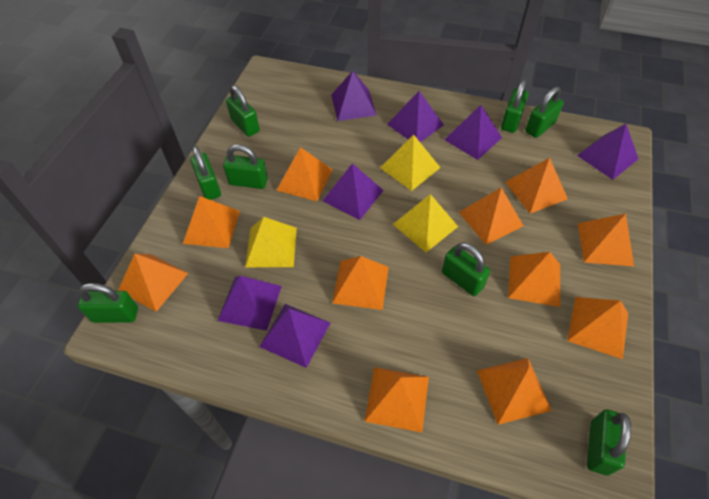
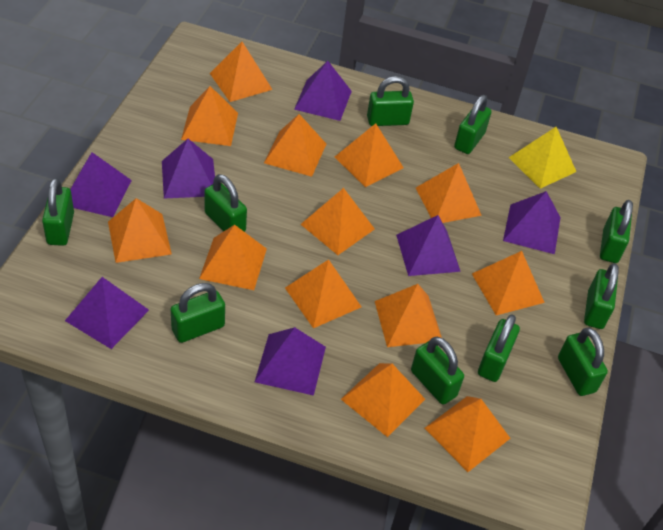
green padlock: 8 -> 10
orange pyramid: 11 -> 13
yellow pyramid: 3 -> 1

